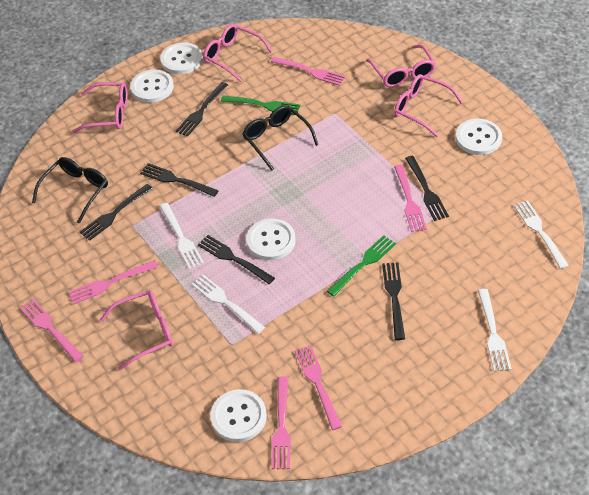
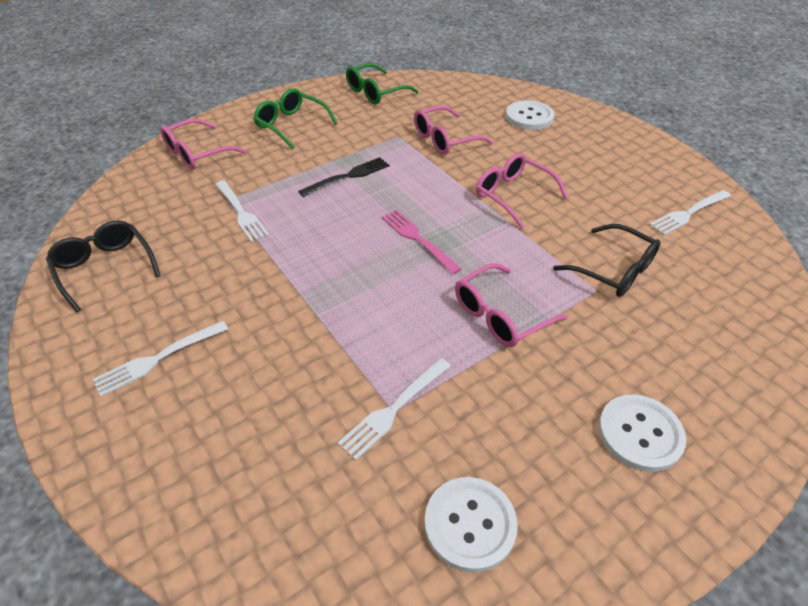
black fork: 6 -> 1
green fork: 2 -> 0
green glasses: 0 -> 2
pink fork: 6 -> 1
pink glasses: 5 -> 4
white button: 5 -> 3

